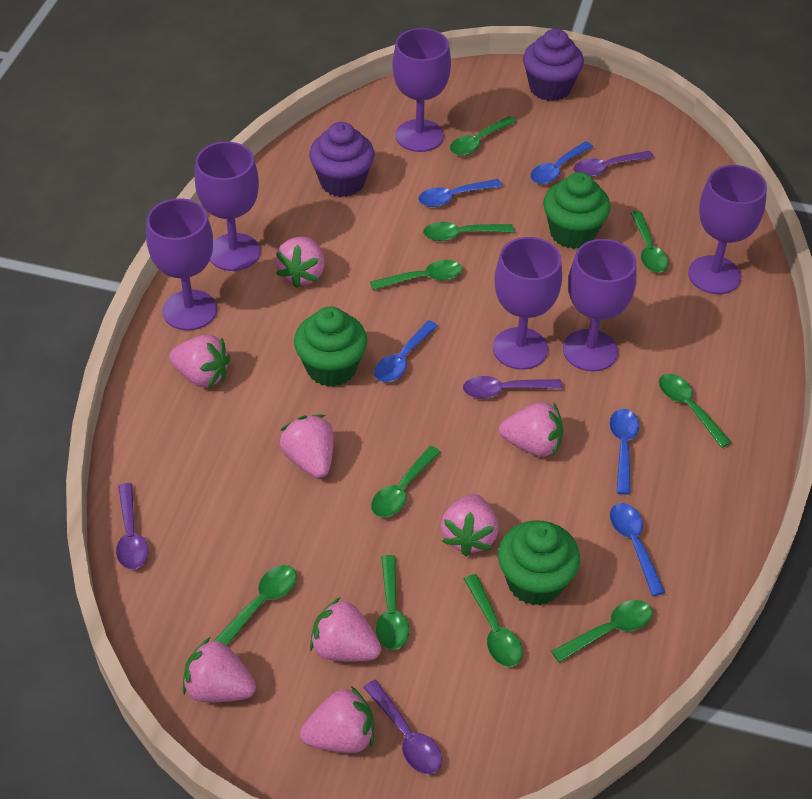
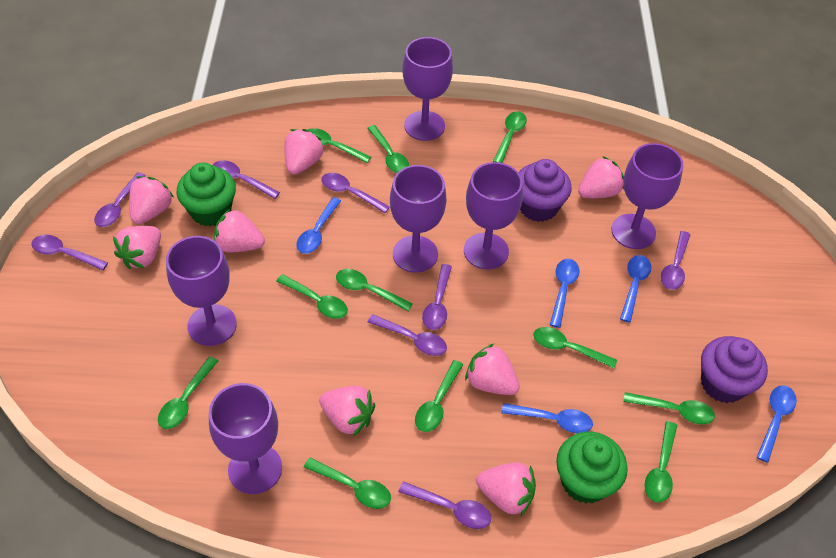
green cupcake: 3 -> 2
green spoon: 10 -> 11
purple spoon: 4 -> 8

